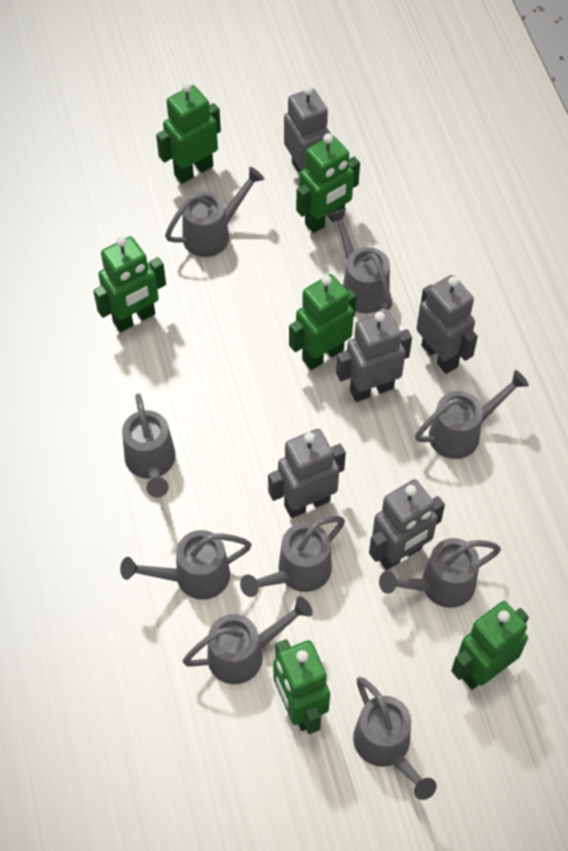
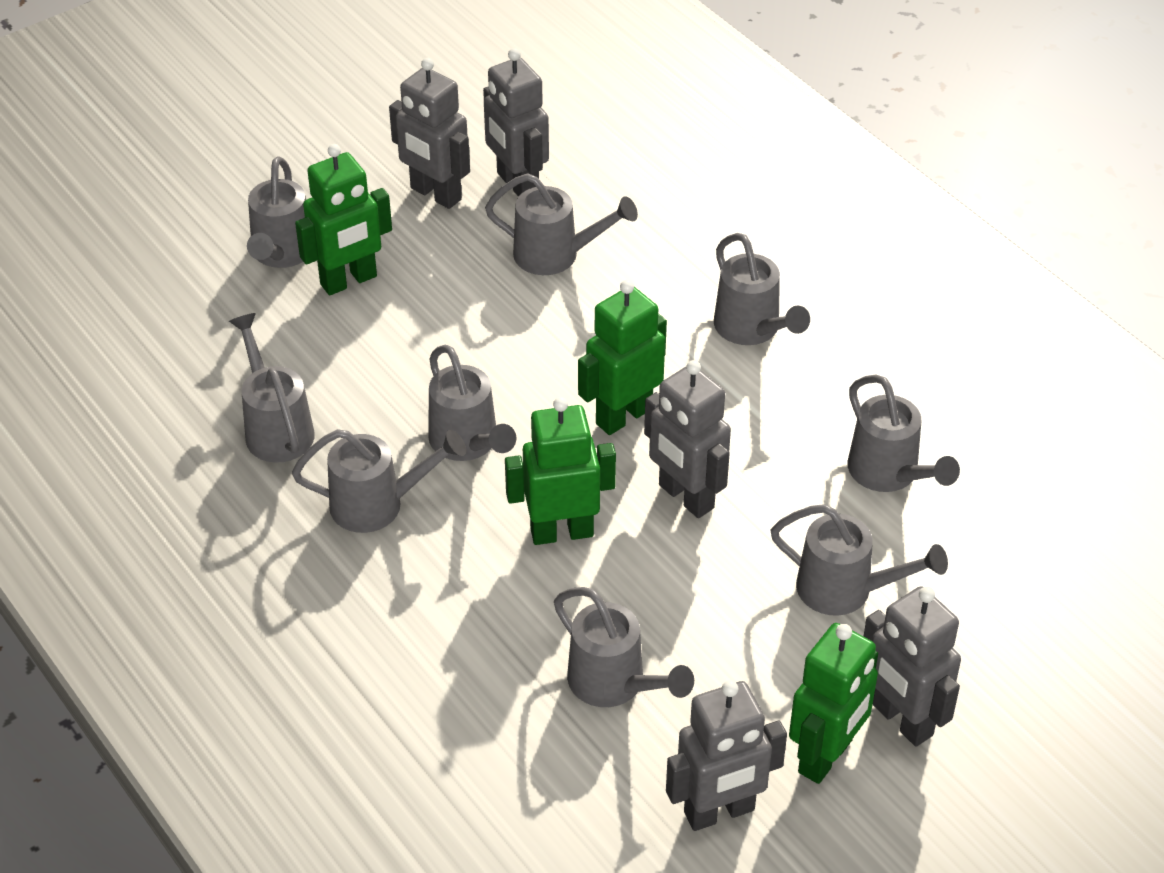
green robot: 6 -> 4

